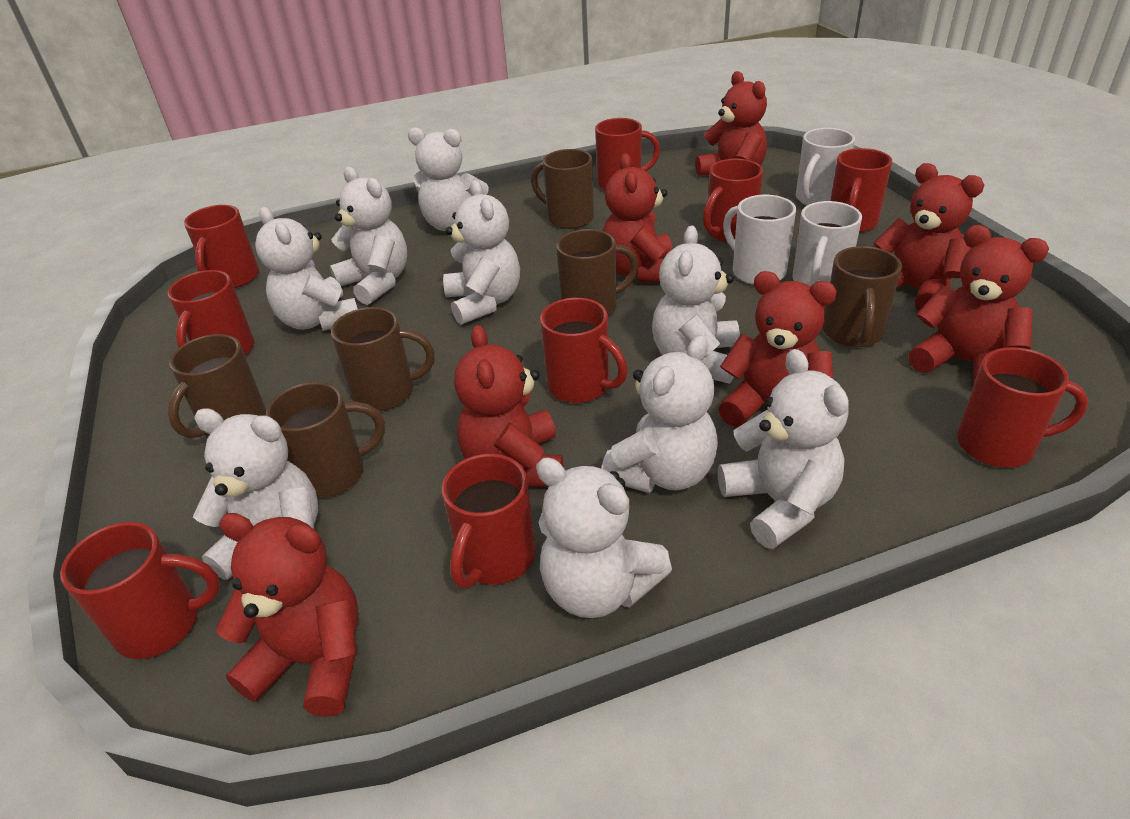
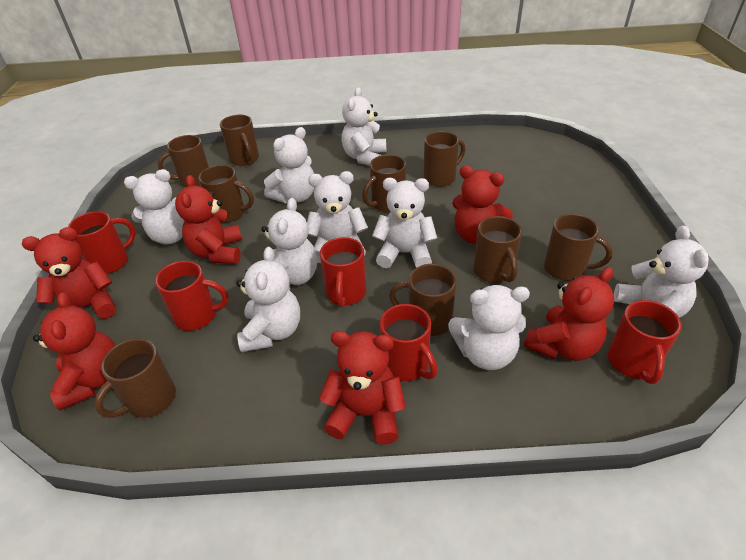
brown mug: 6 -> 9
red mug: 9 -> 5
red teddy bear: 7 -> 6
white mug: 3 -> 0

